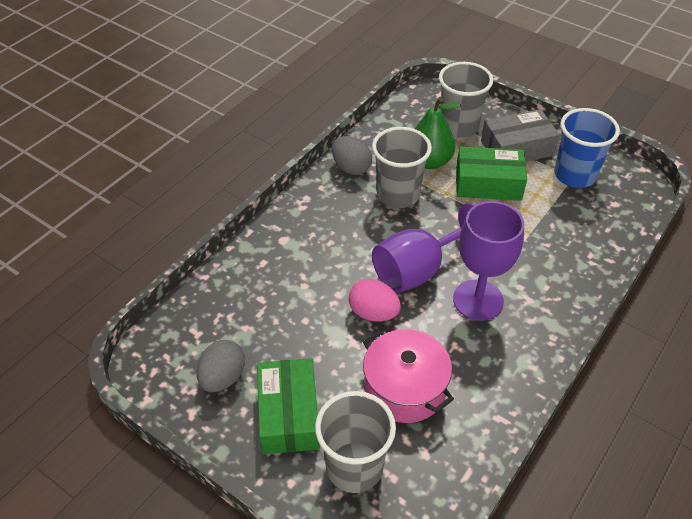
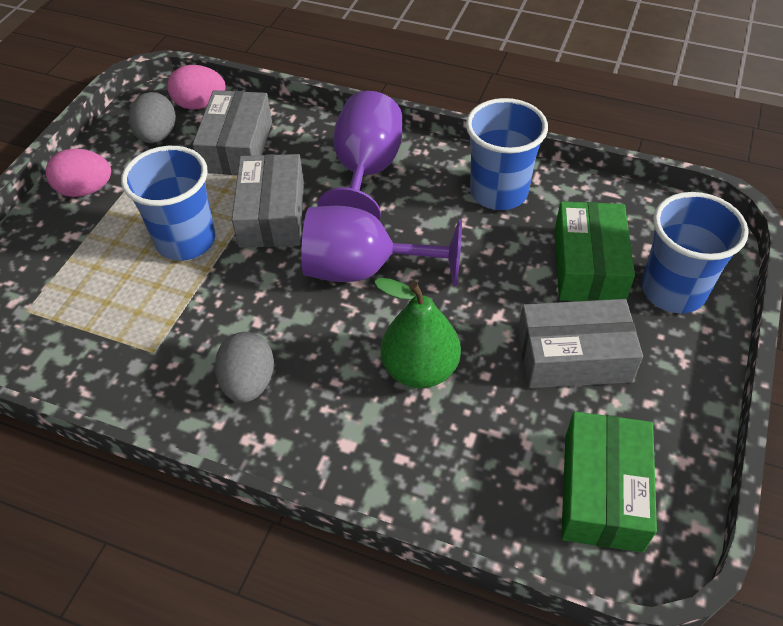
blue cup: 1 -> 3
grey box: 1 -> 3
grey cup: 3 -> 0
pink egg: 1 -> 2
pink pot: 1 -> 0

